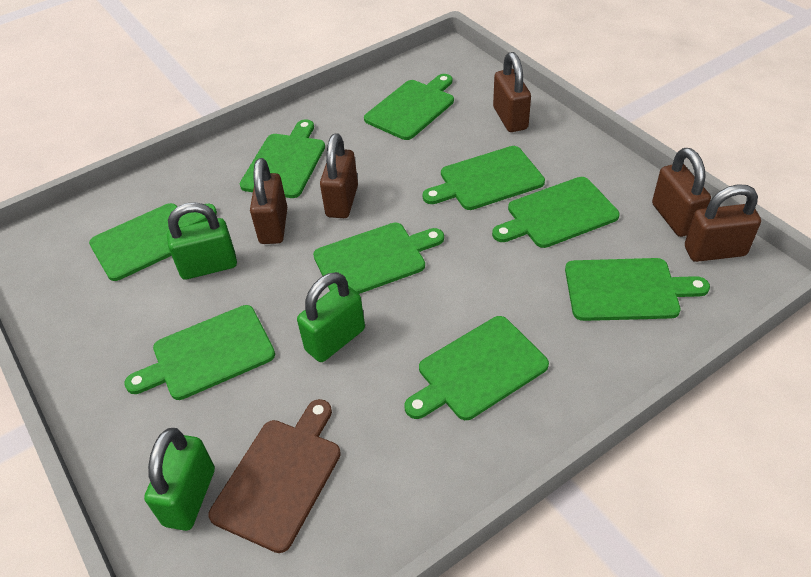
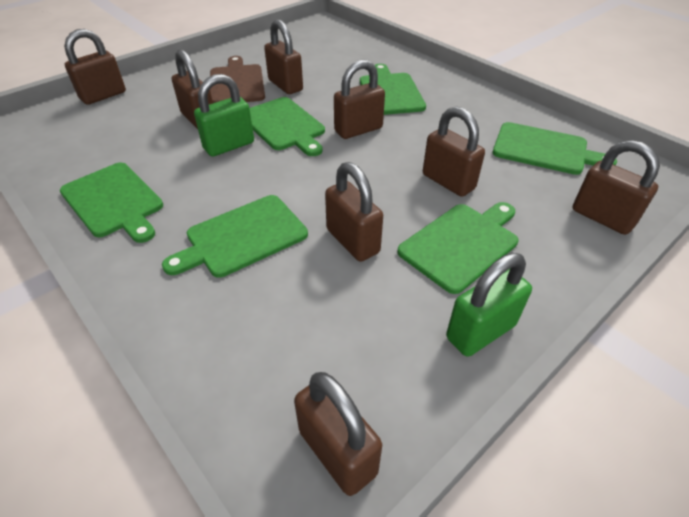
brown padlock: 5 -> 8
green cutting board: 9 -> 6
green padlock: 3 -> 2

